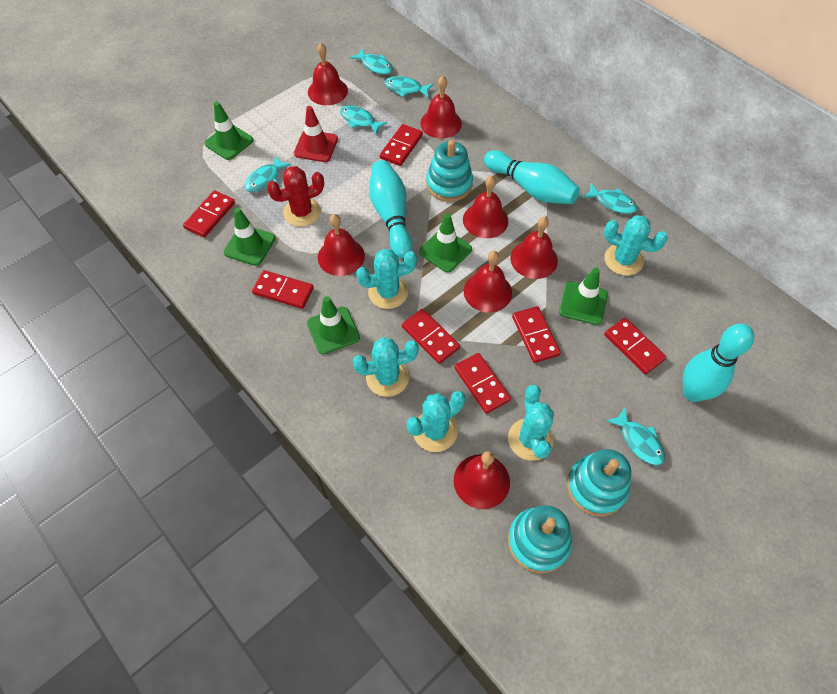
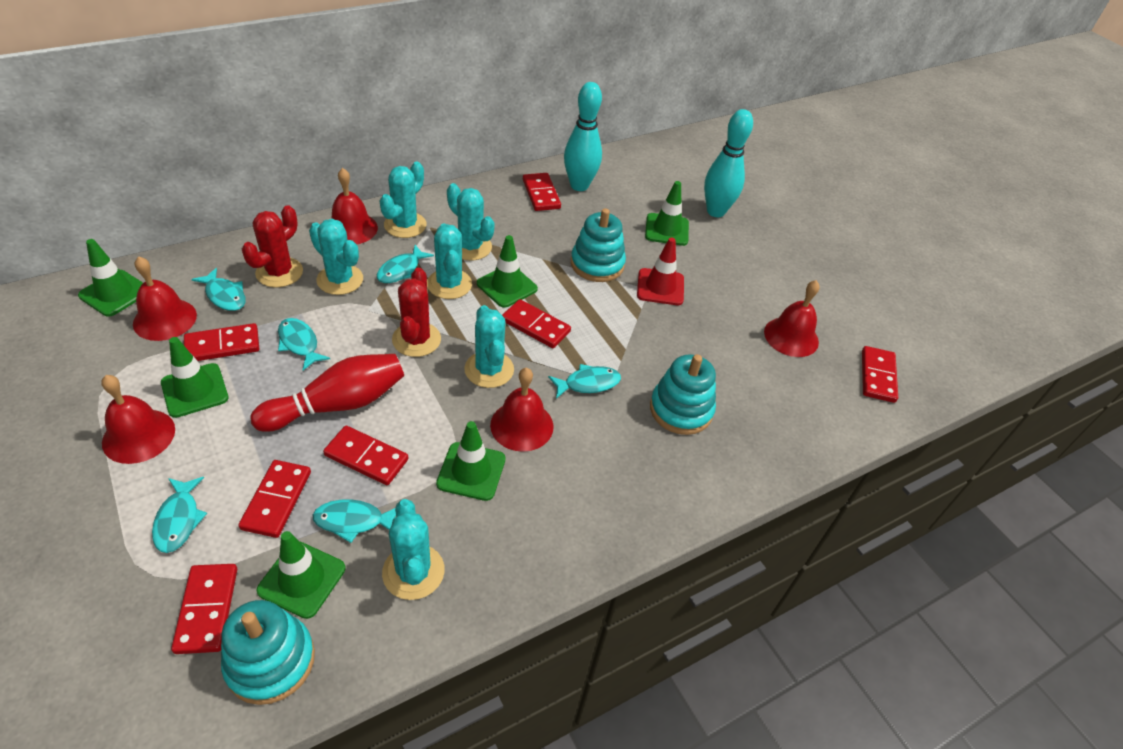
green traffic cone: 5 -> 6
red bell: 7 -> 5
red bowling pin: 0 -> 1
red cactus: 1 -> 2
turquoise bowling pin: 3 -> 2
turquoise cactus: 5 -> 6

